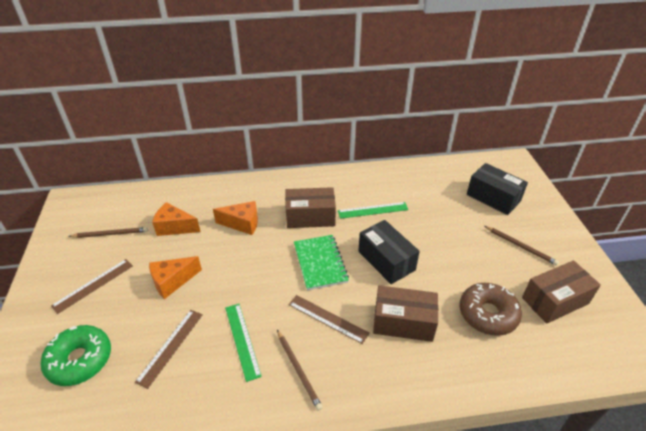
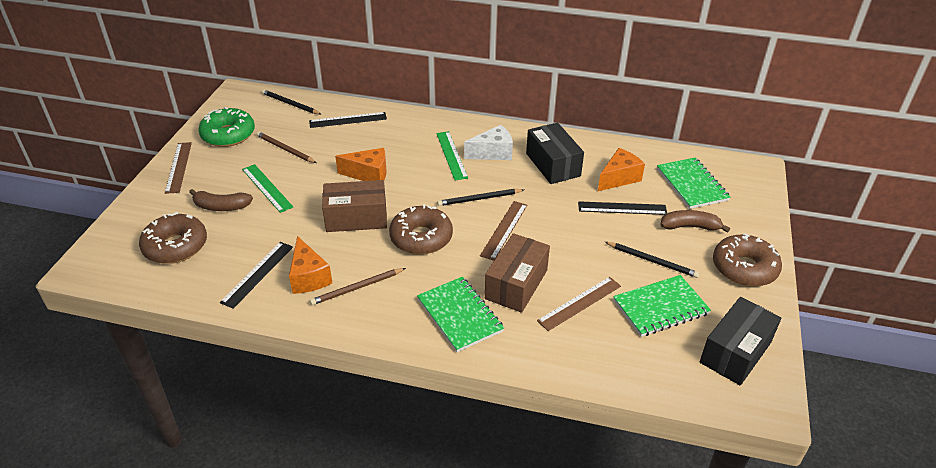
black pencil: 0 -> 3
black ruler: 0 -> 3
brown banana: 0 -> 2
brown box: 3 -> 2
brown donut: 1 -> 3
brown pencil: 3 -> 2
green notebook: 1 -> 3
white cheese: 0 -> 1

